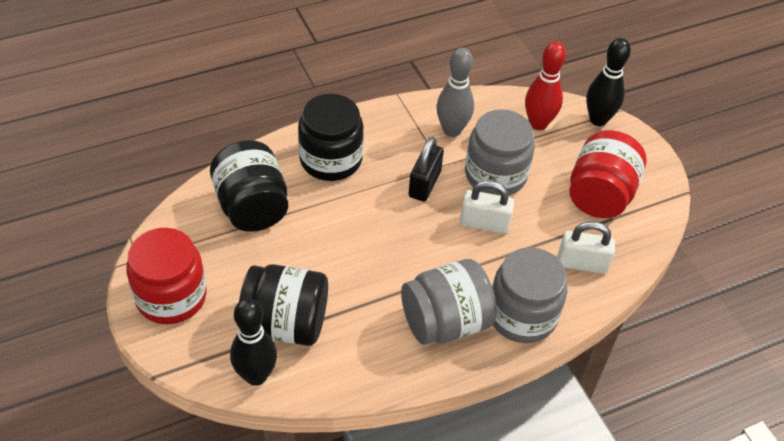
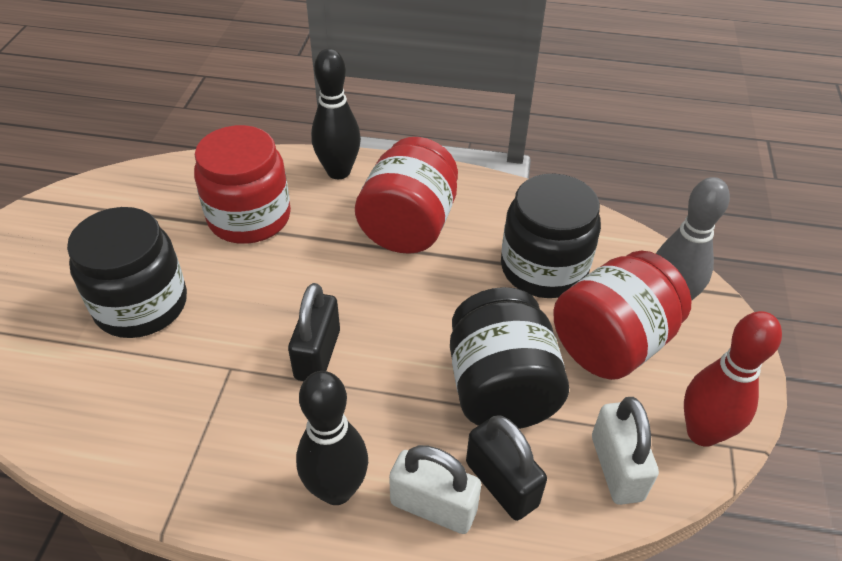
black padlock: 1 -> 2
grey jar: 3 -> 0
red jar: 2 -> 3

